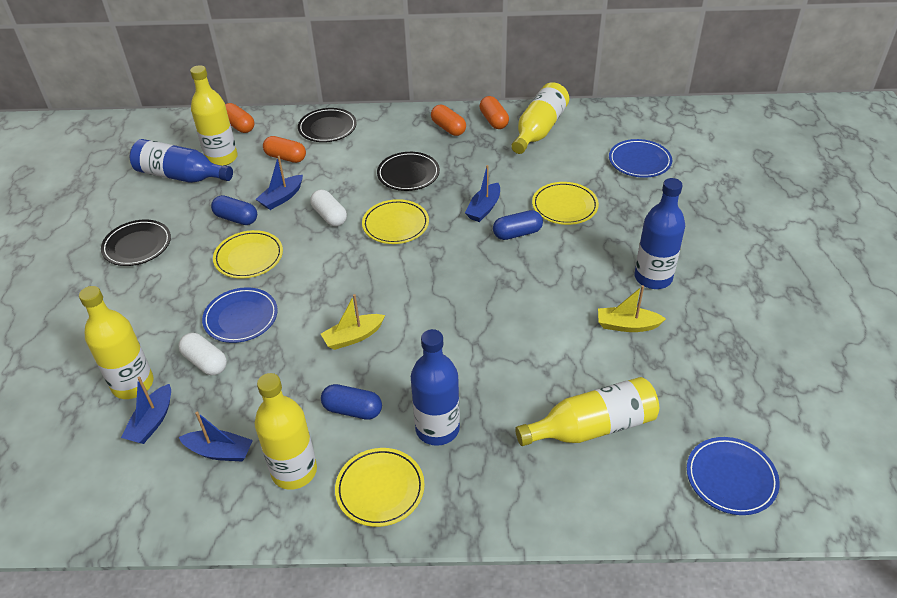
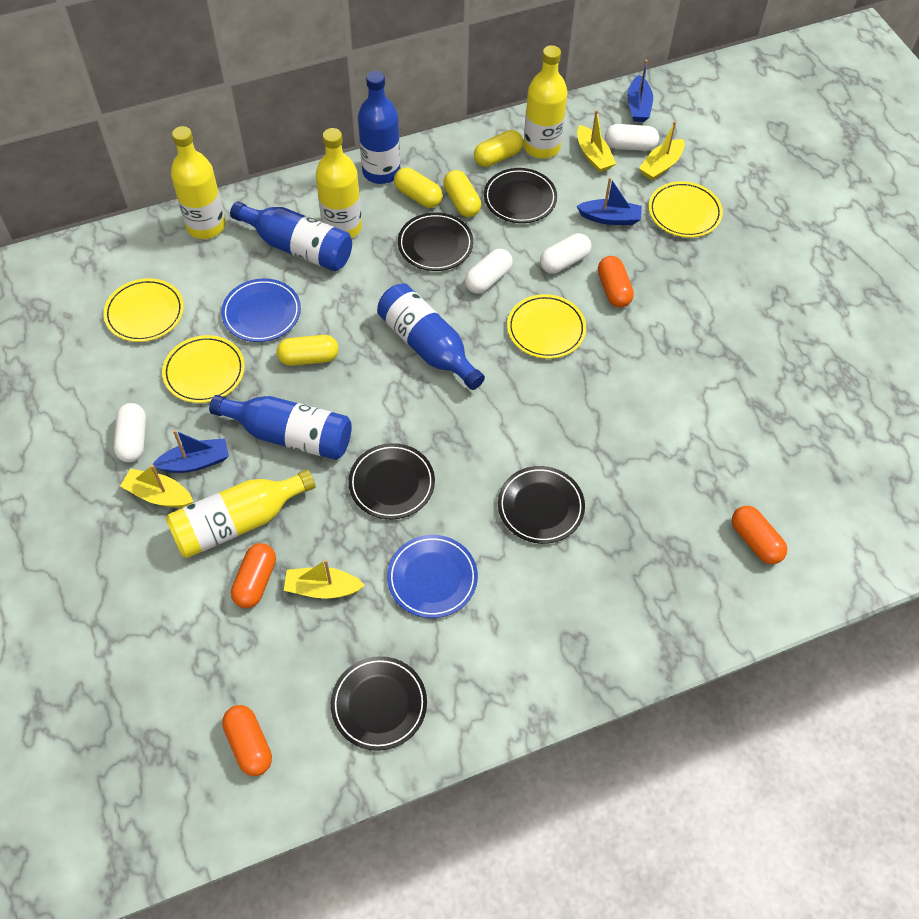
black plate: 3 -> 5
blue boat: 4 -> 3
blue bottle: 3 -> 4
blue capsule: 3 -> 0
blue plate: 3 -> 2
white capsule: 2 -> 4
yellow boat: 2 -> 4
yellow bottle: 5 -> 4
yellow capsule: 0 -> 4

